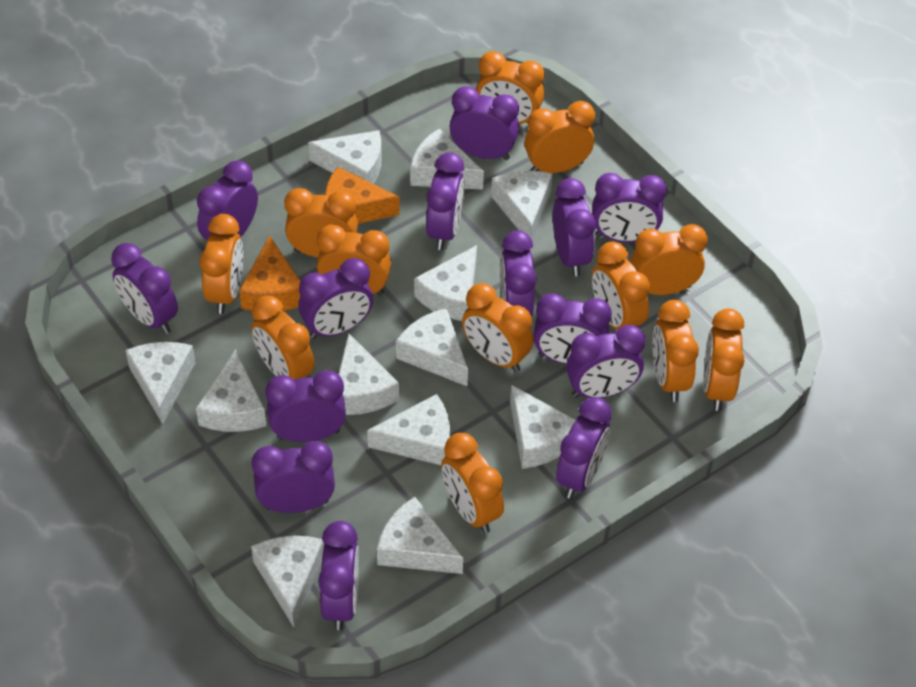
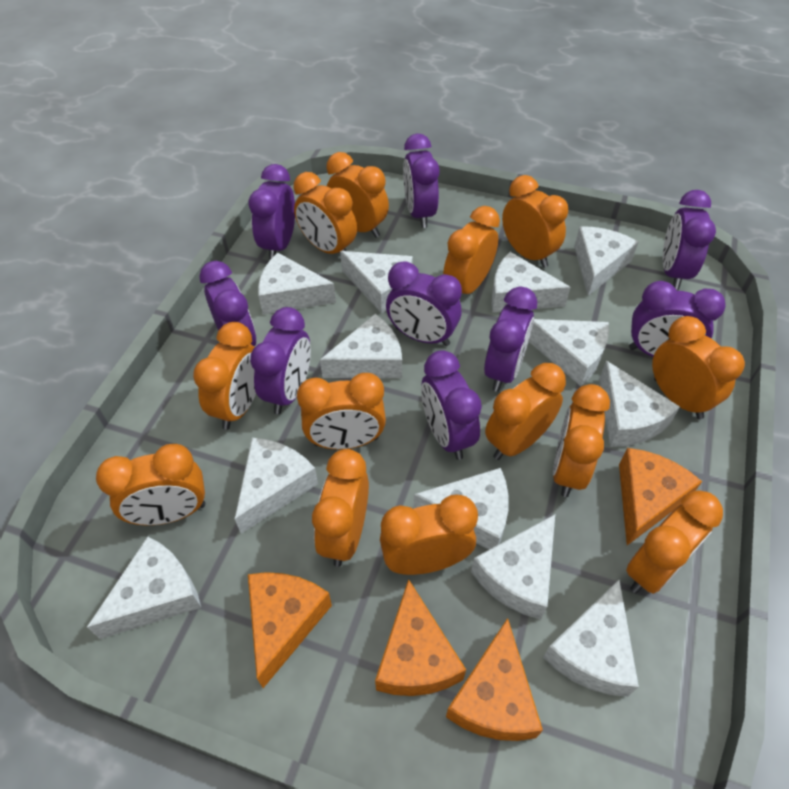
orange cheese: 2 -> 4
orange clock: 12 -> 13
purple clock: 14 -> 9

